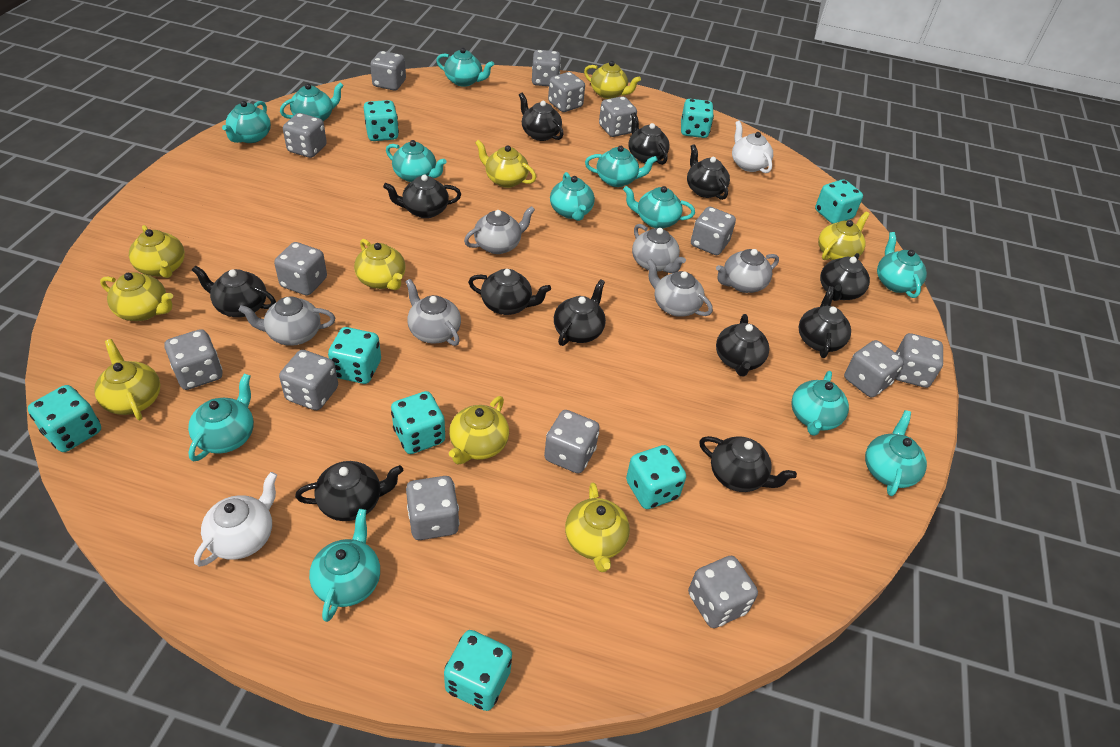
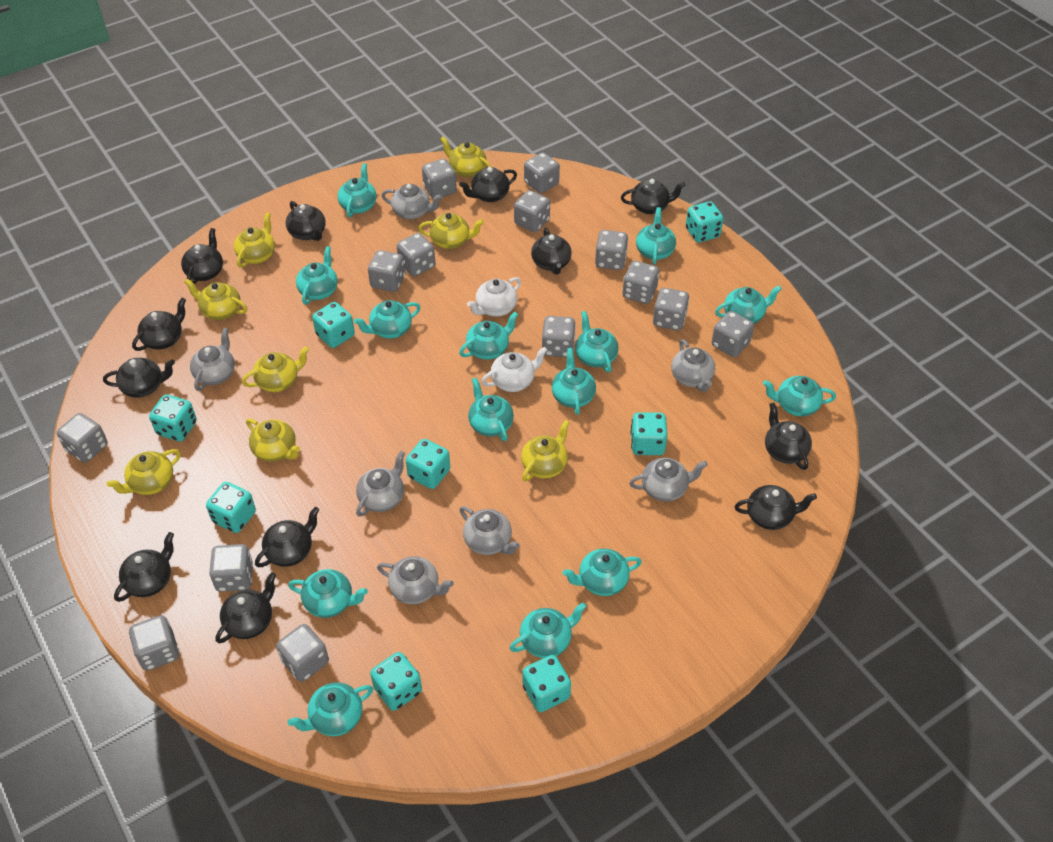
grey teapot: 6 -> 7
turquoise teapot: 12 -> 14
yellow teapot: 9 -> 8

